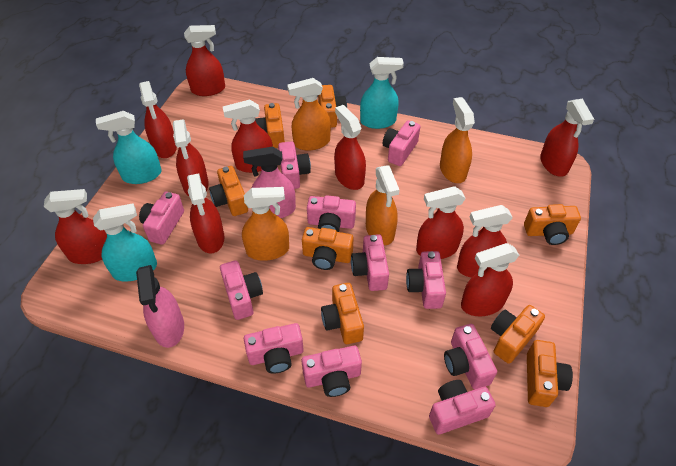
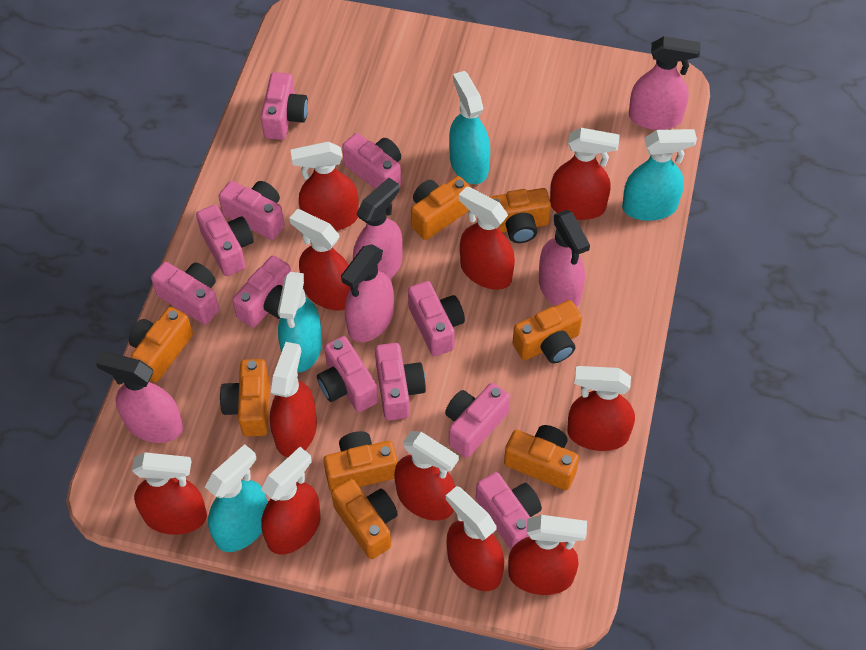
orange spray bottle: 4 -> 0
pink spray bottle: 2 -> 5
turquoise spray bottle: 3 -> 4

